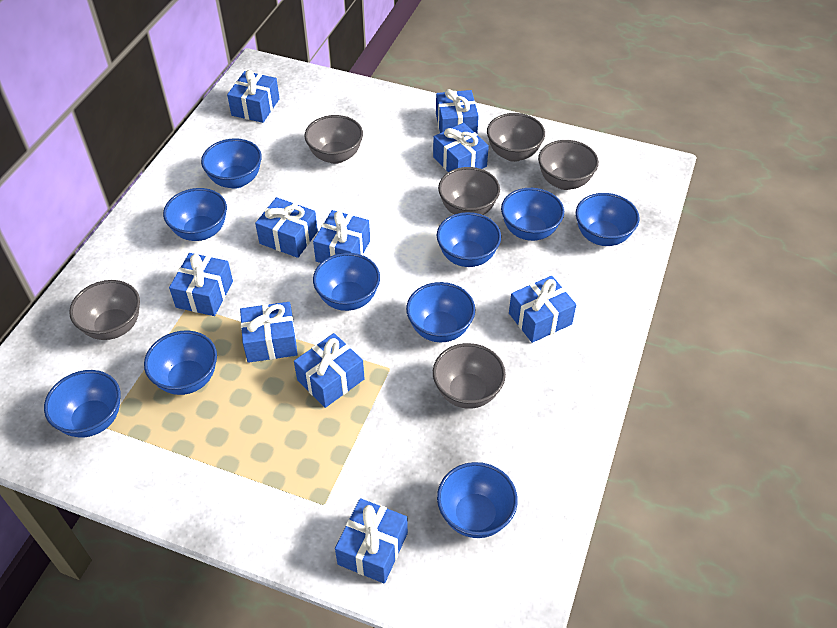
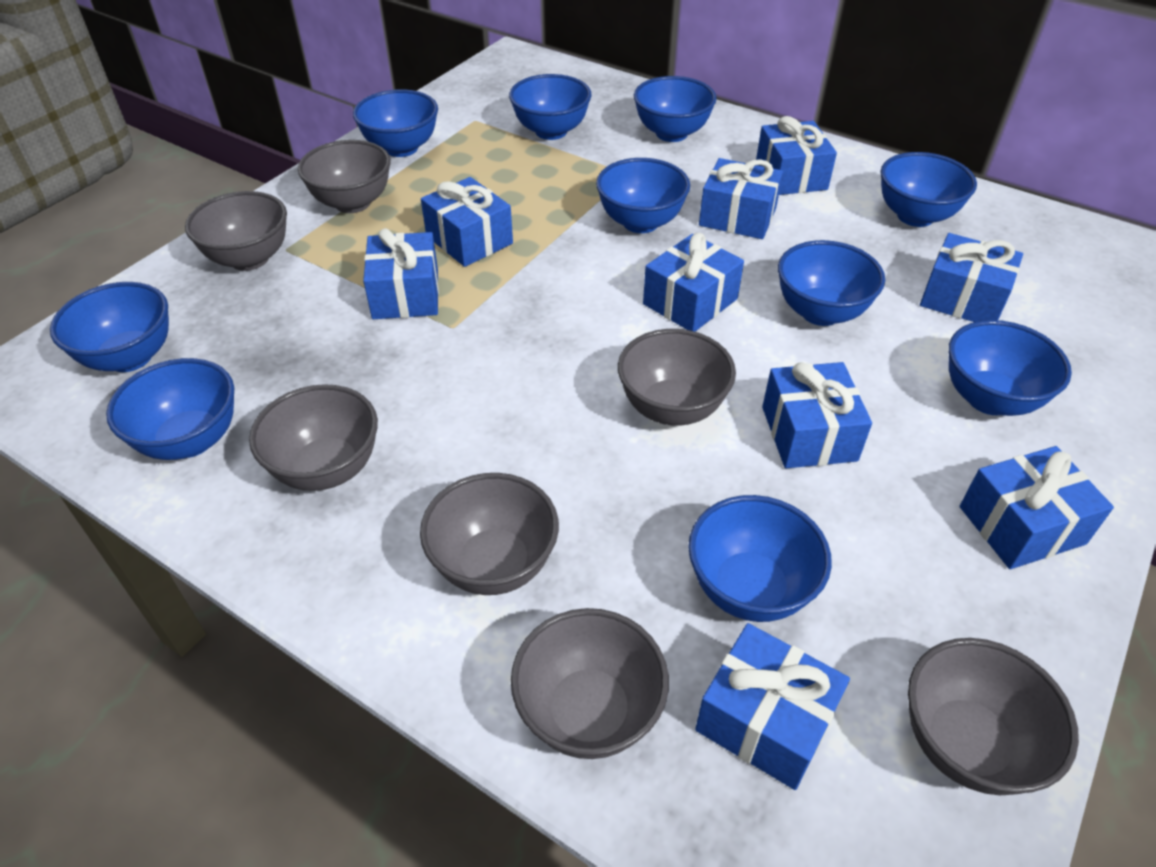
blue gift: 10 -> 9
grey bowl: 6 -> 7

